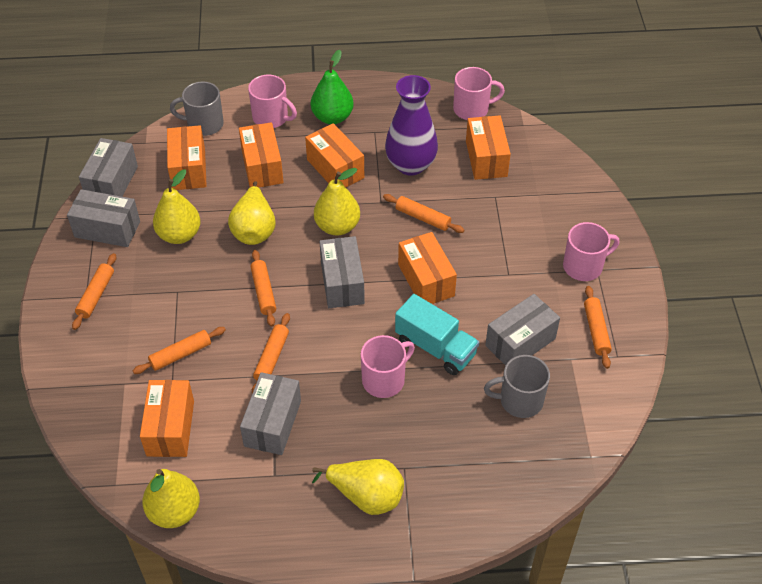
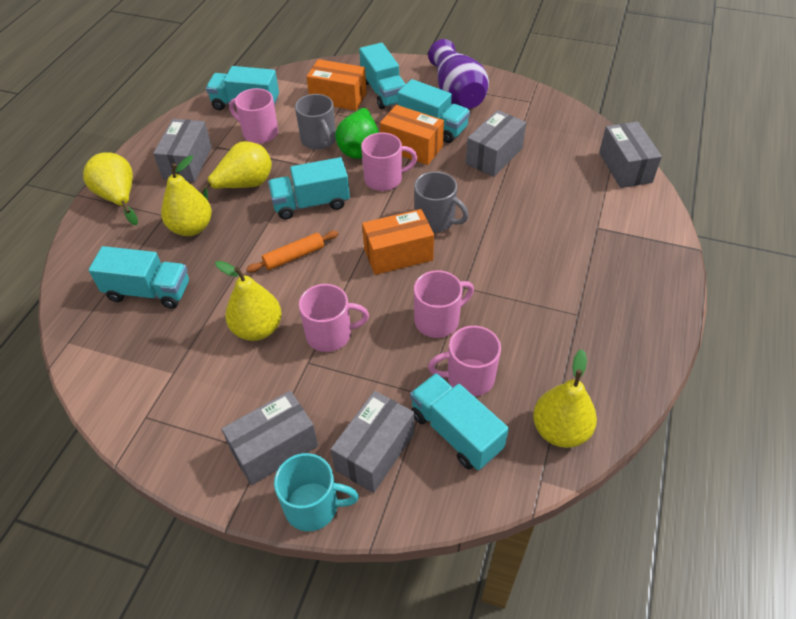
orange box: 6 -> 3
orange rolling pin: 6 -> 1
pink mug: 4 -> 5
turquoise mug: 0 -> 1
turquoise truck: 1 -> 6

